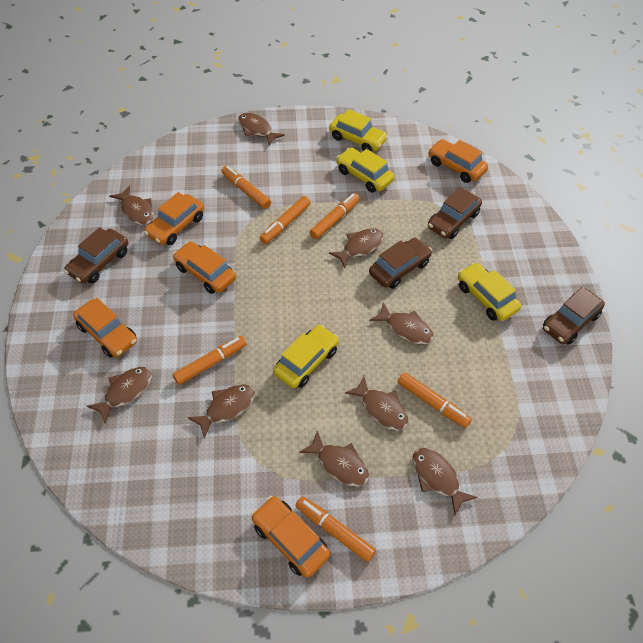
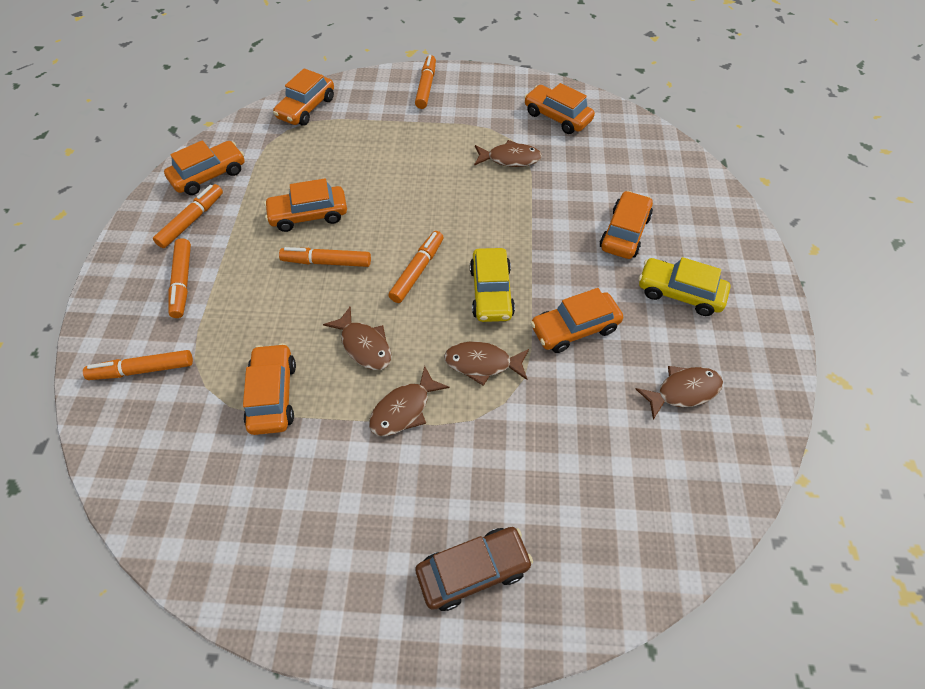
brown car: 4 -> 1
brown fish: 9 -> 5
orange car: 5 -> 7
yellow car: 4 -> 2

